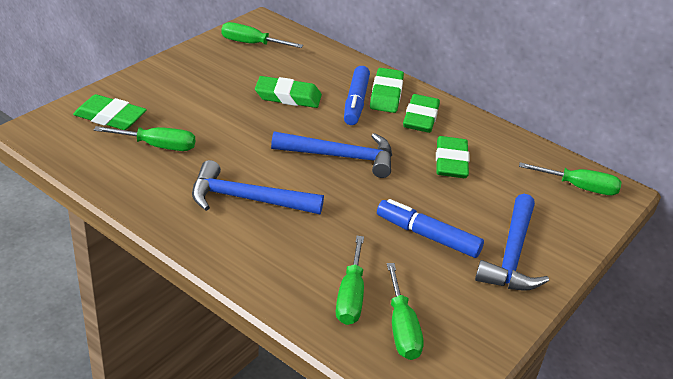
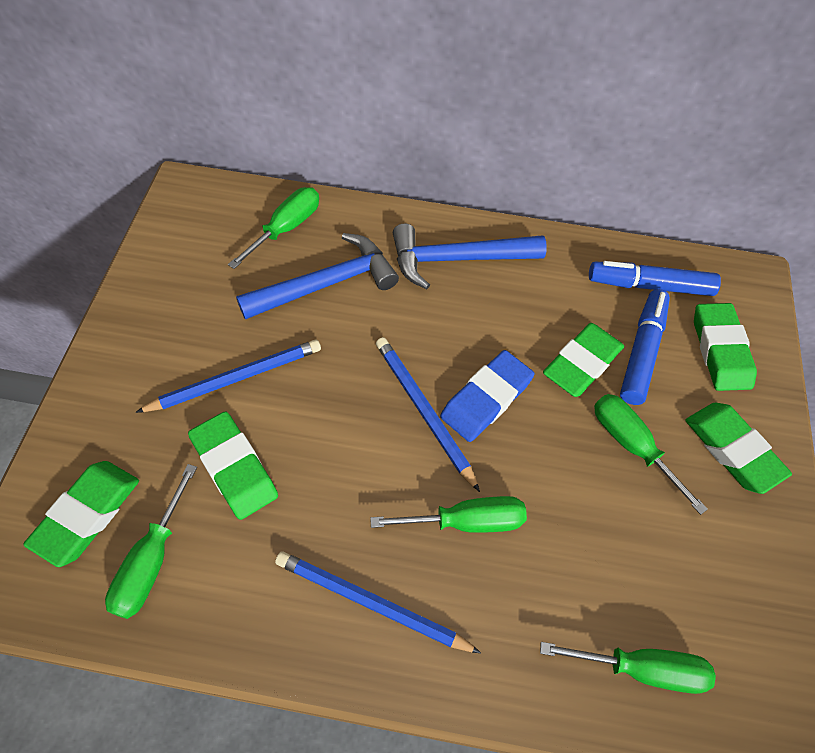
blue eraser: 0 -> 1
blue hammer: 3 -> 2
blue pencil: 0 -> 3

